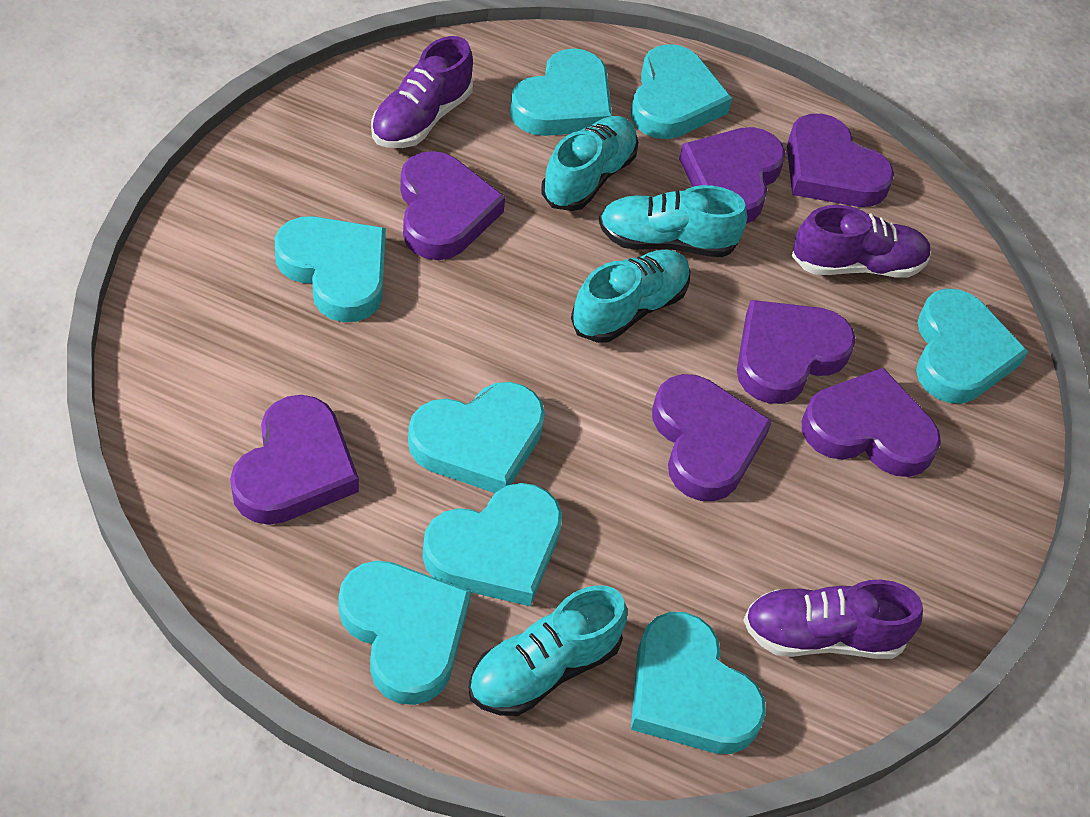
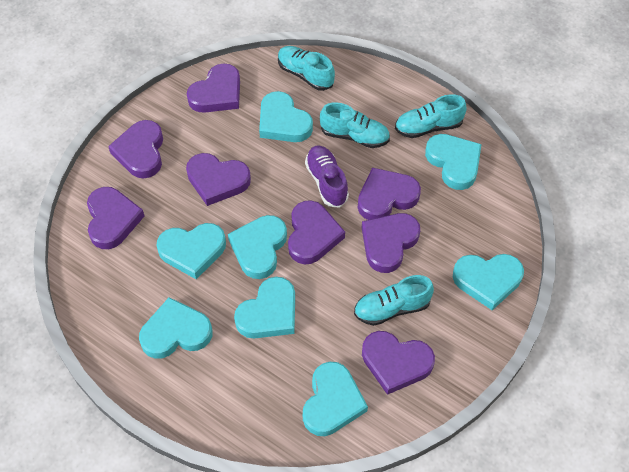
purple heart: 7 -> 8
purple shoe: 3 -> 1

